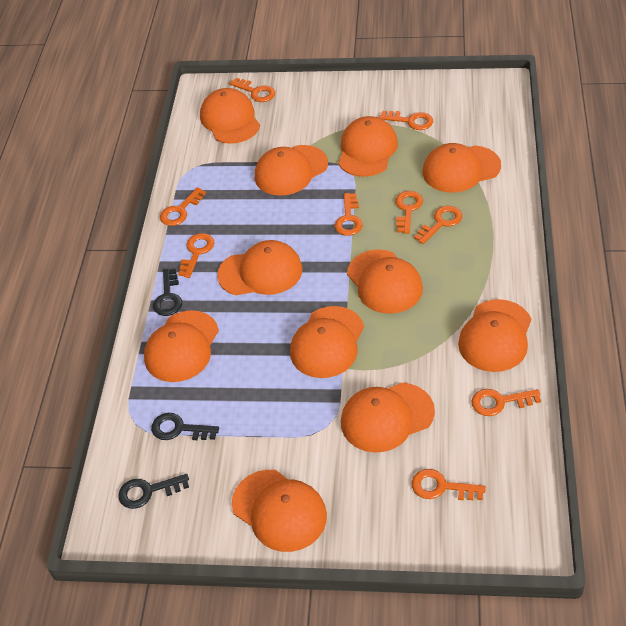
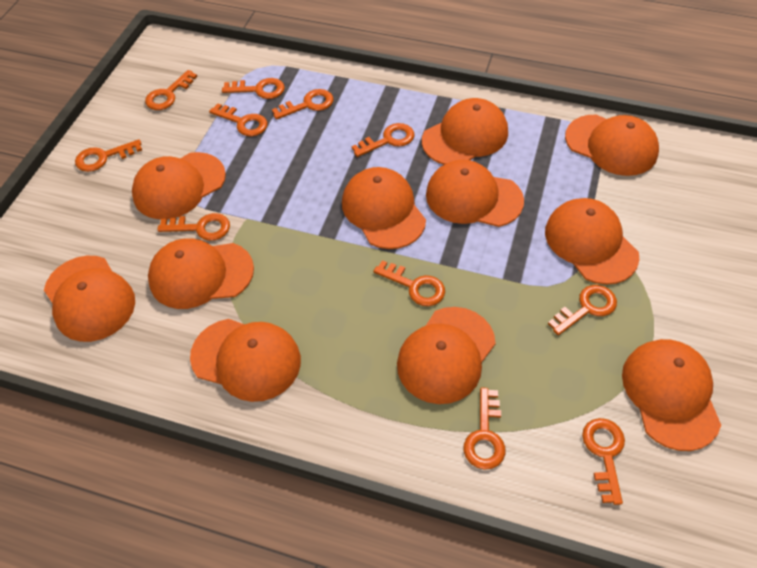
black key: 3 -> 0
orange key: 9 -> 11

